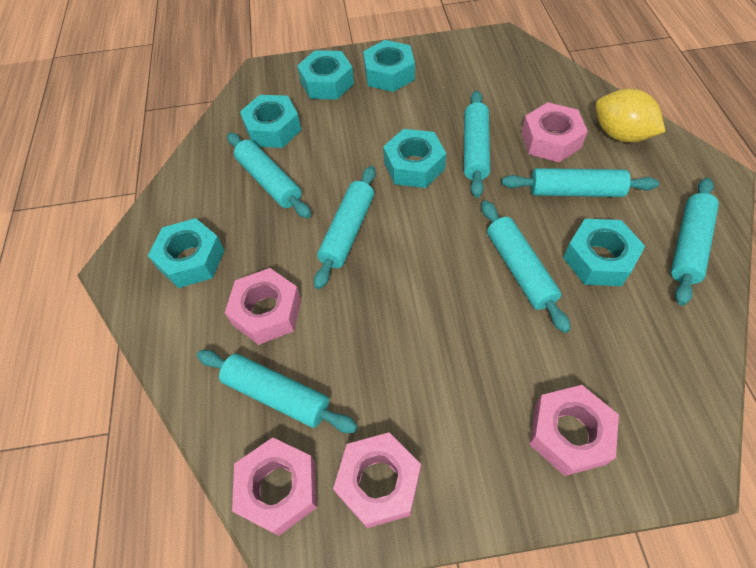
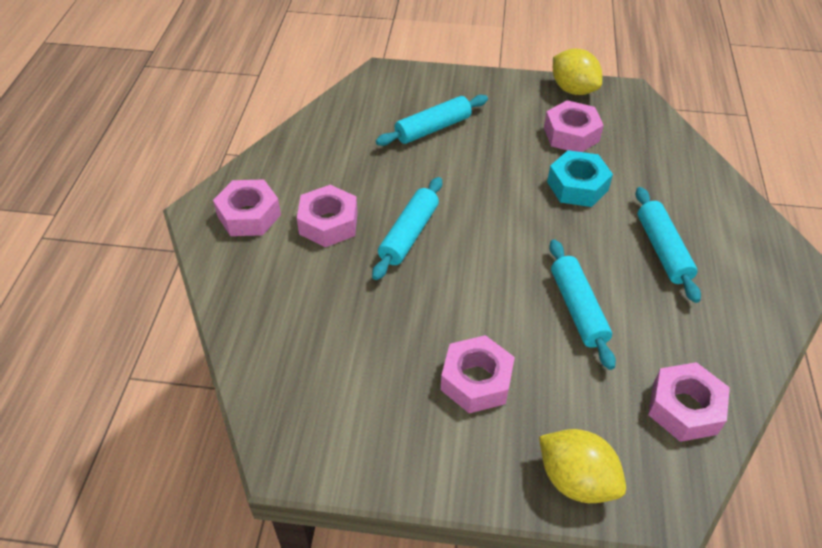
turquoise nut: 6 -> 1
turquoise rolling pin: 7 -> 4
yellow lemon: 1 -> 2

